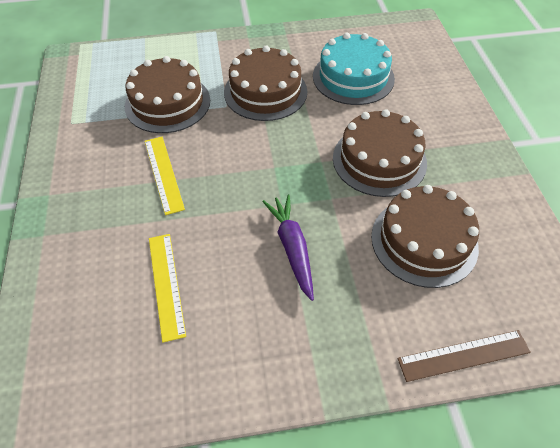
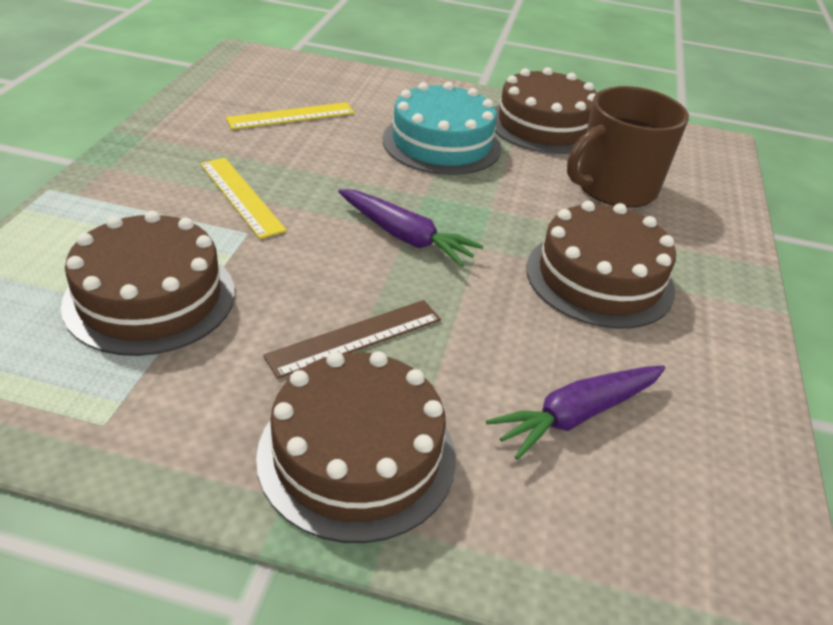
brown mug: 0 -> 1
purple carrot: 1 -> 2

